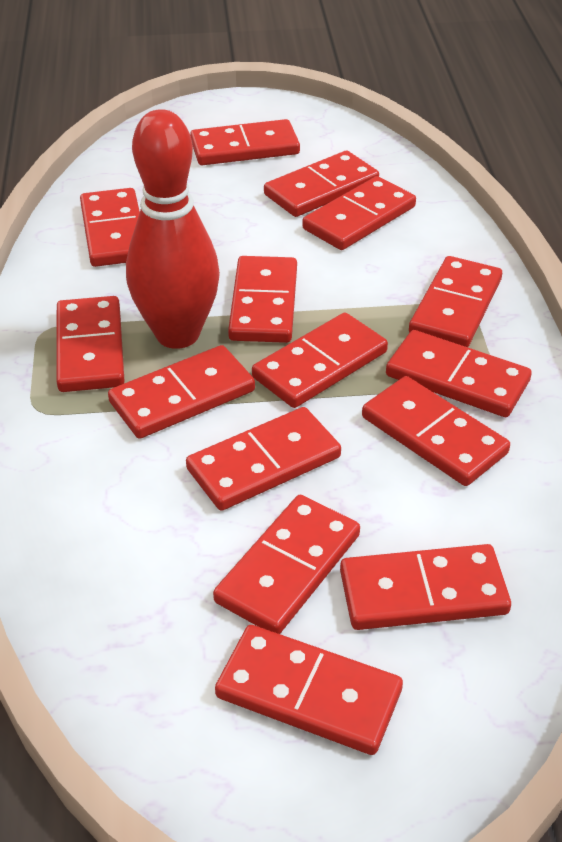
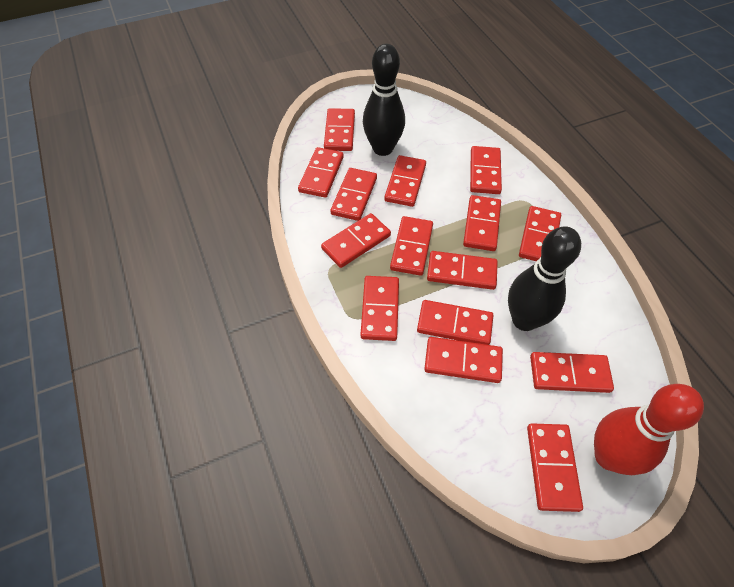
black bowling pin: 0 -> 2

